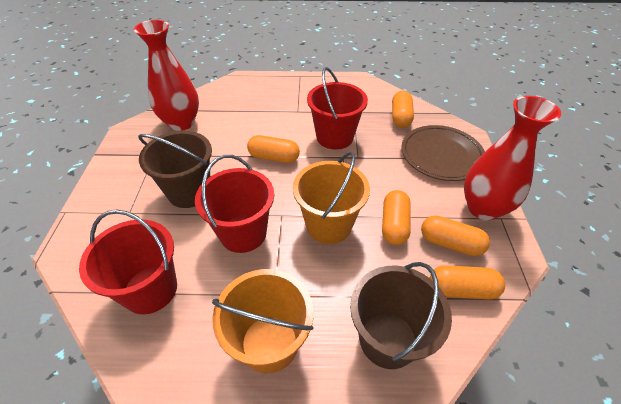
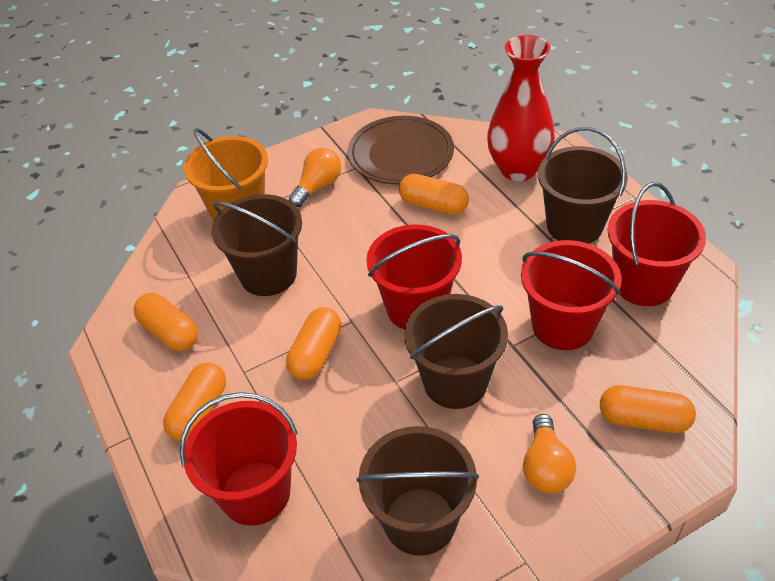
brown bucket: 2 -> 4
orange bucket: 2 -> 1
orange light bulb: 0 -> 2
red bucket: 3 -> 4
red vase: 2 -> 1

